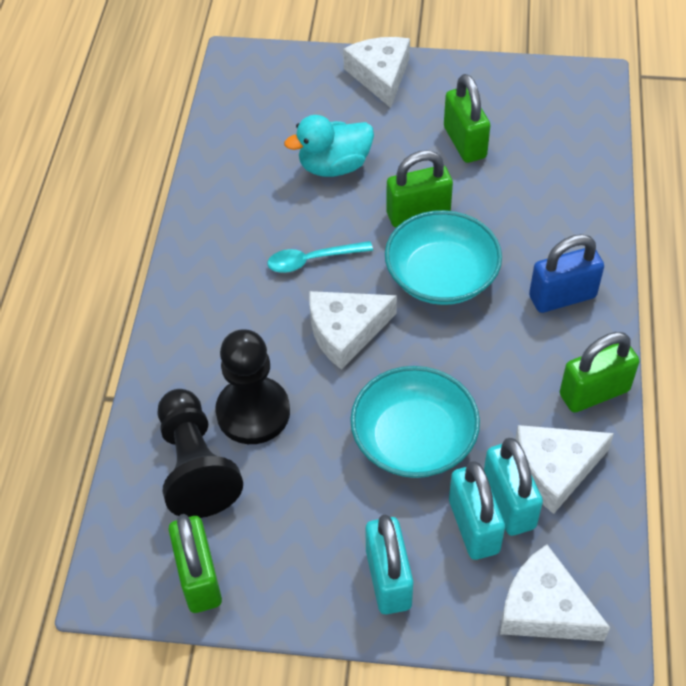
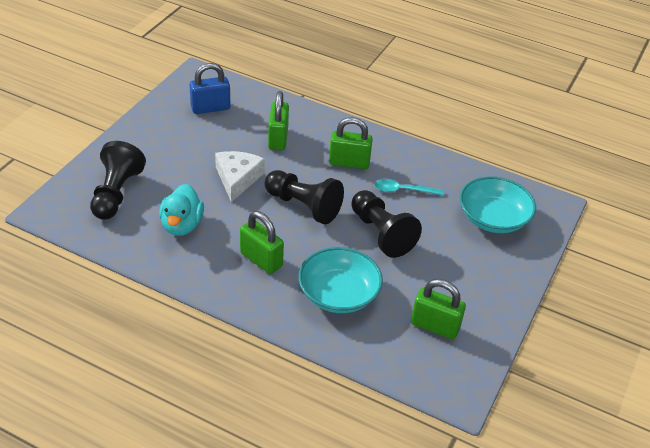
black pawn: 2 -> 3
turquoise padlock: 3 -> 0
white cheese: 4 -> 1

